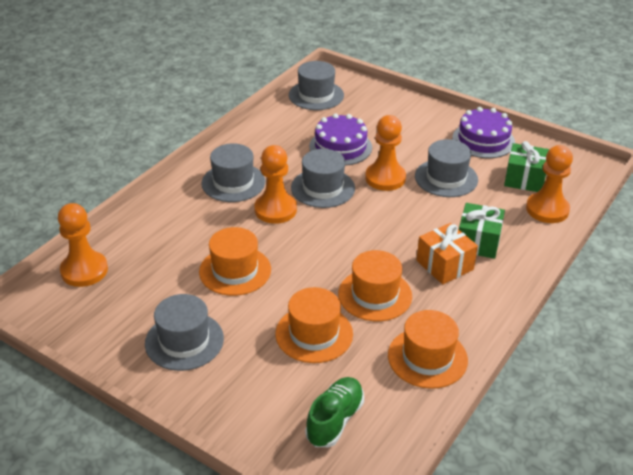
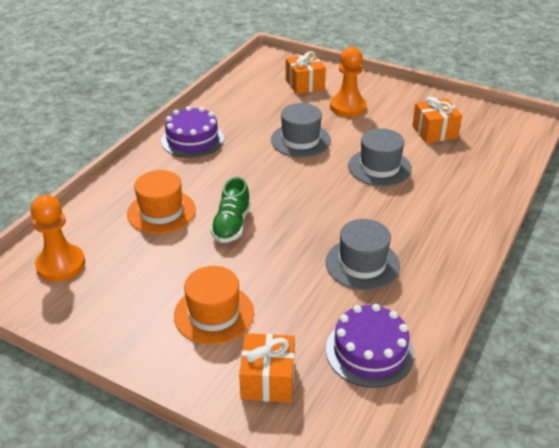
green gift: 2 -> 0
grey hat: 5 -> 3
orange gift: 1 -> 3
orange hat: 4 -> 2
orange pawn: 4 -> 2

